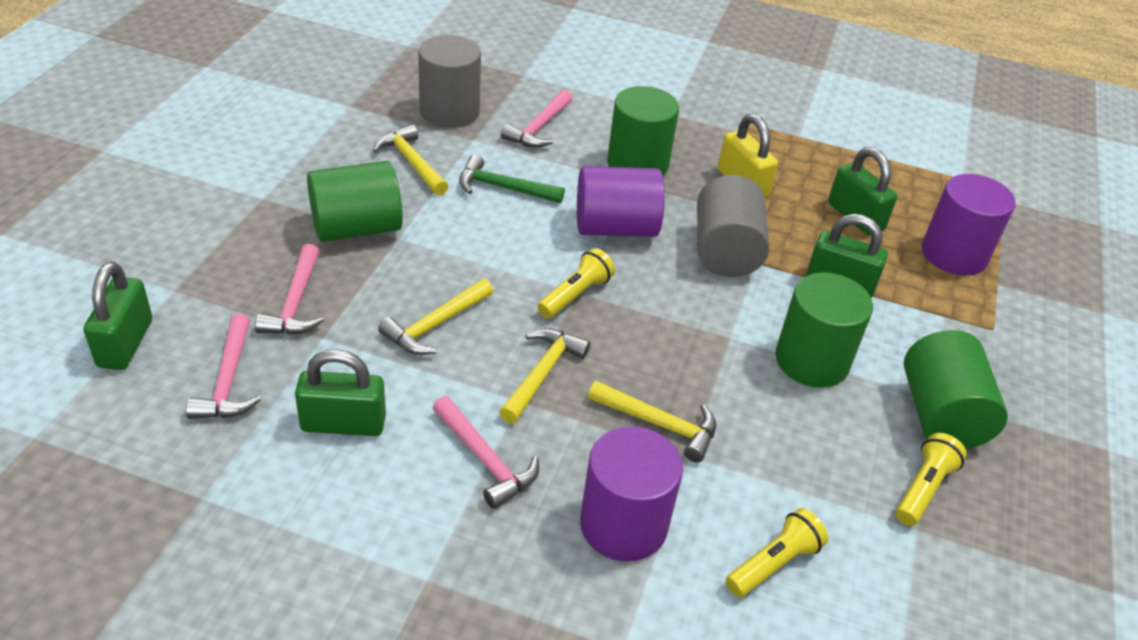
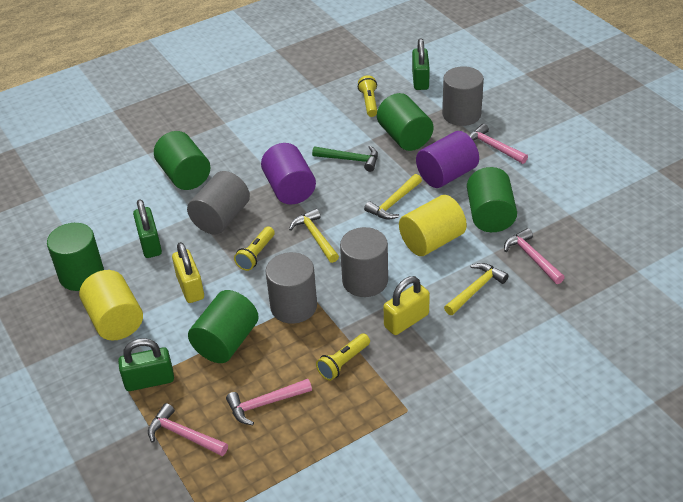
green cylinder: 4 -> 5
green padlock: 4 -> 3
grey cylinder: 2 -> 4
purple cylinder: 3 -> 2
yellow cylinder: 0 -> 2
yellow hammer: 4 -> 3
yellow padlock: 1 -> 2

